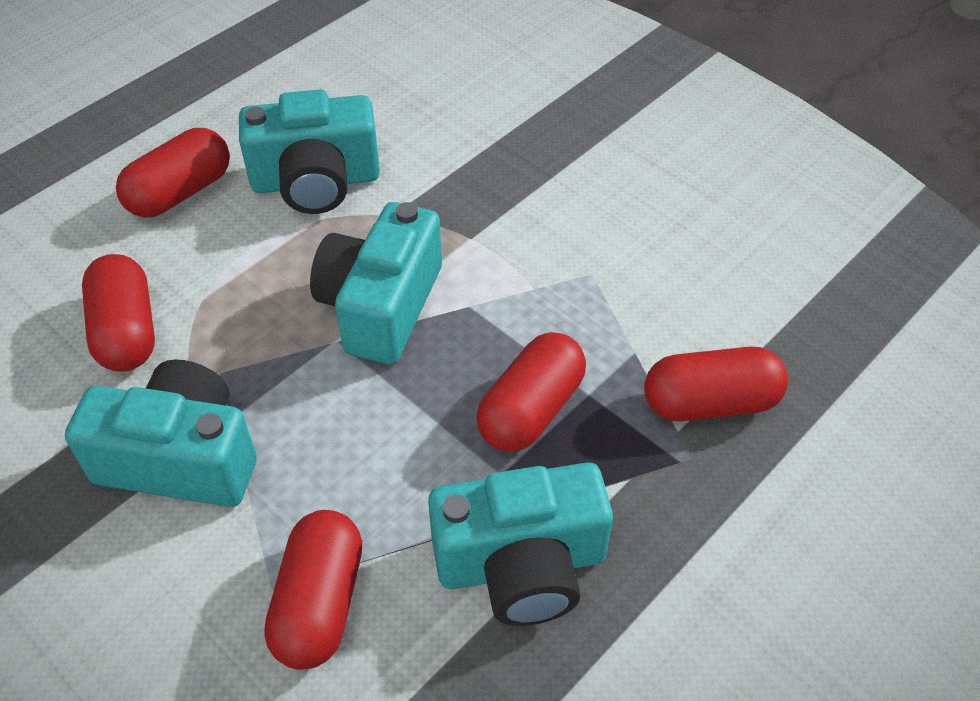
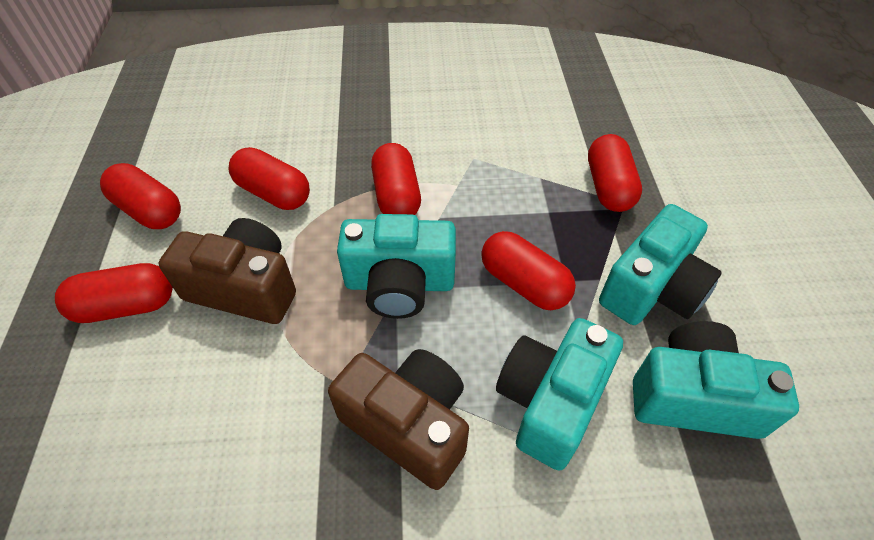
brown camera: 0 -> 2
red capsule: 5 -> 6

